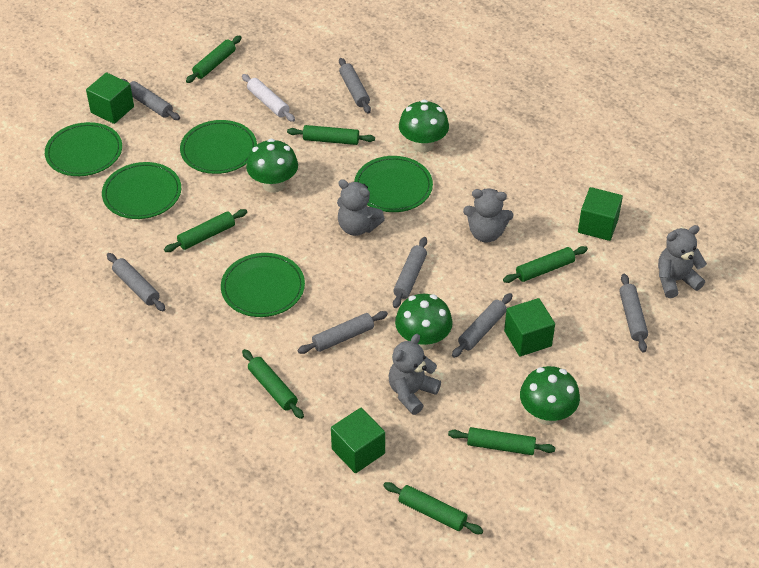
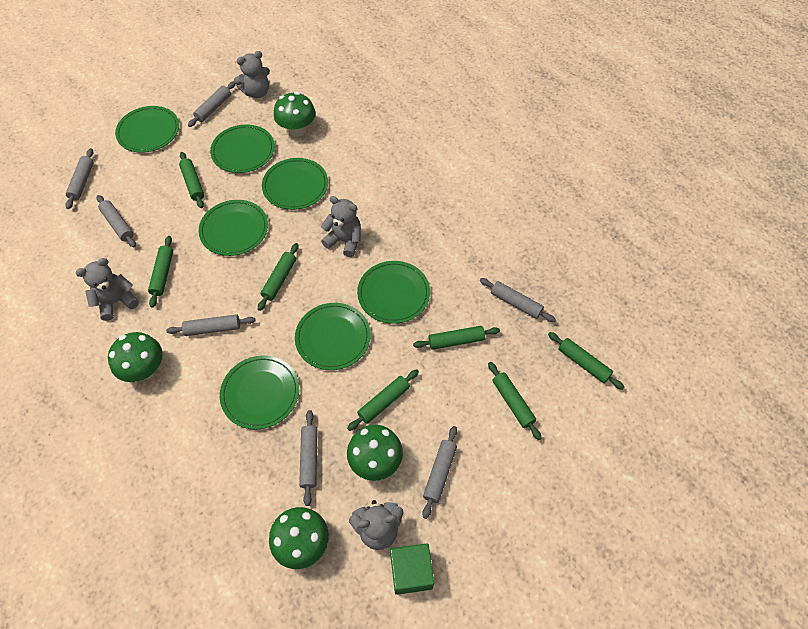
green cube: 4 -> 1
green plate: 5 -> 7
white rolling pin: 1 -> 0

